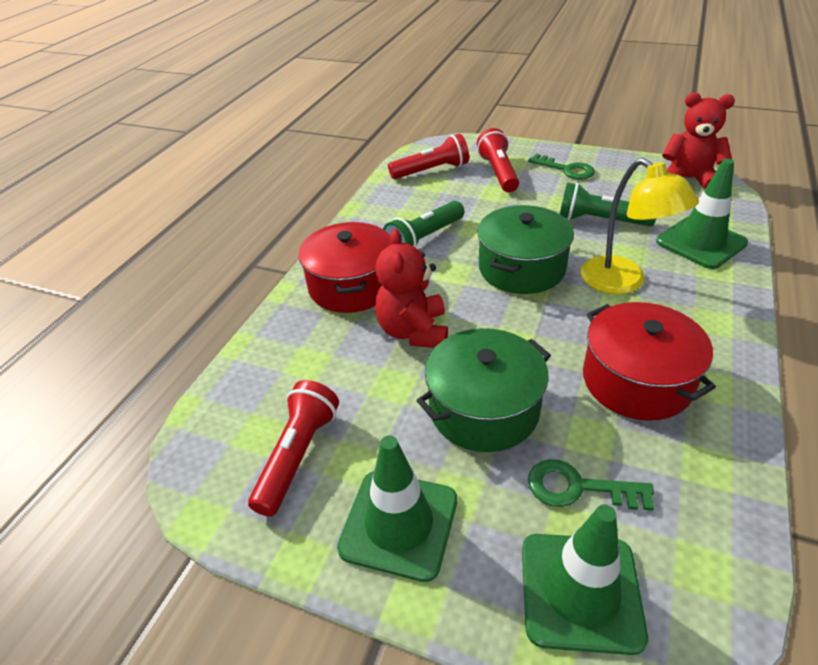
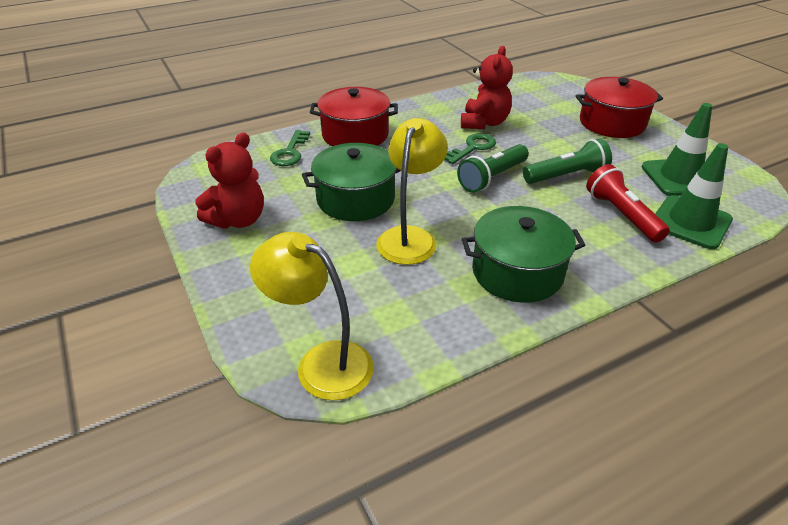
green traffic cone: 3 -> 2
red flashlight: 3 -> 1
yellow lamp: 1 -> 2

